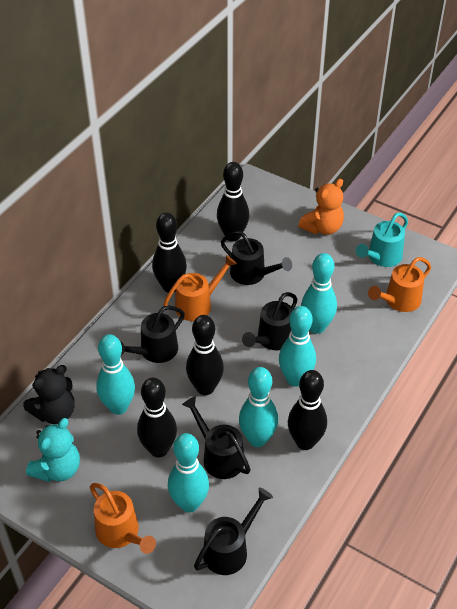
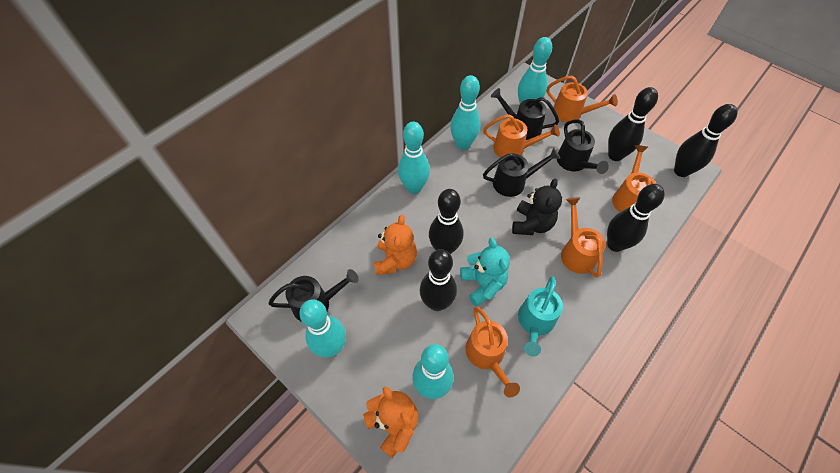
black watering can: 5 -> 4
orange teddy bear: 1 -> 2
orange watering can: 3 -> 5

